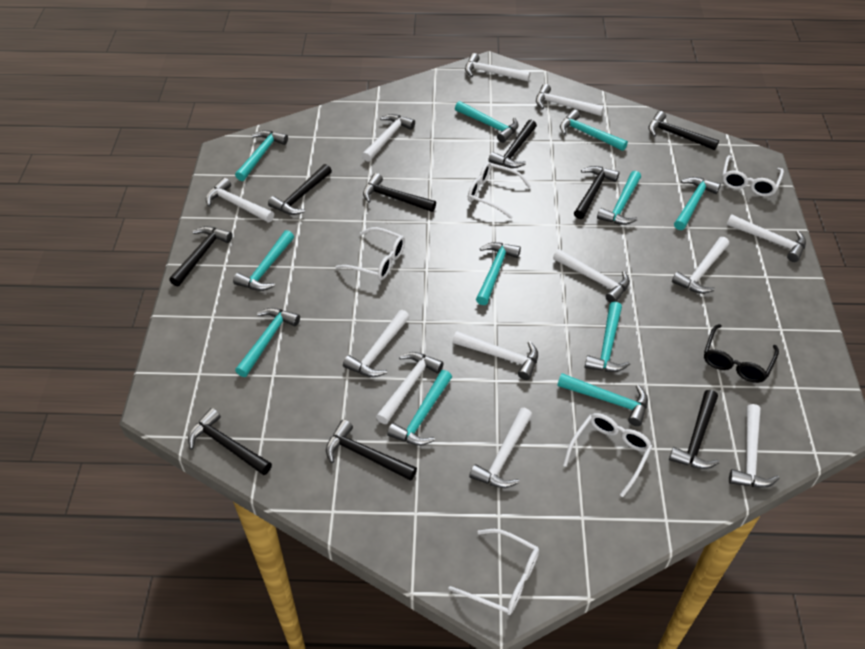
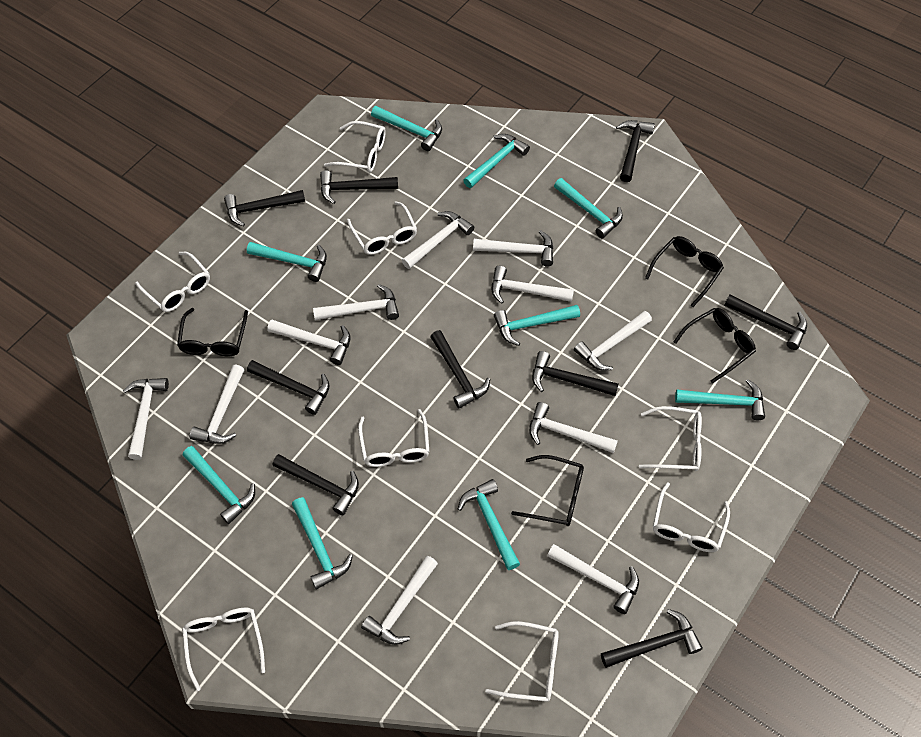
black glasses: 1 -> 4
turquoise hammer: 11 -> 9
white glasses: 5 -> 8
white hammer: 12 -> 11

